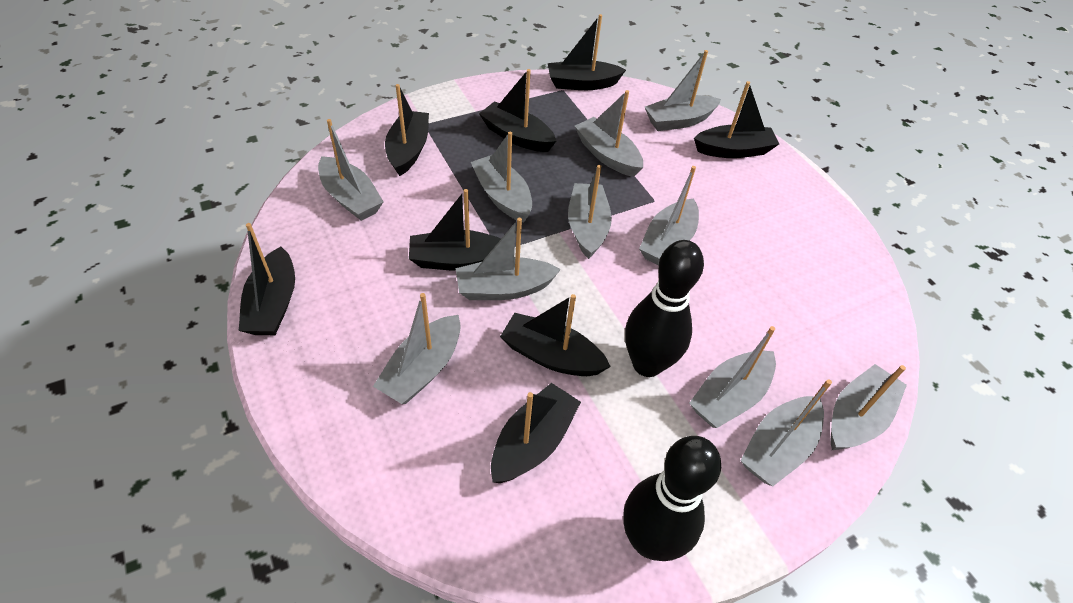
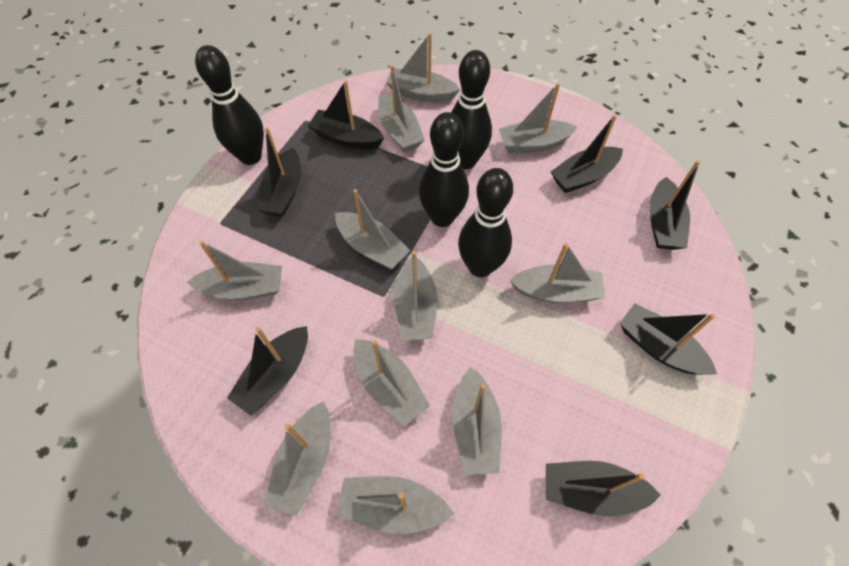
black boat: 8 -> 7
black bowling pin: 2 -> 4

